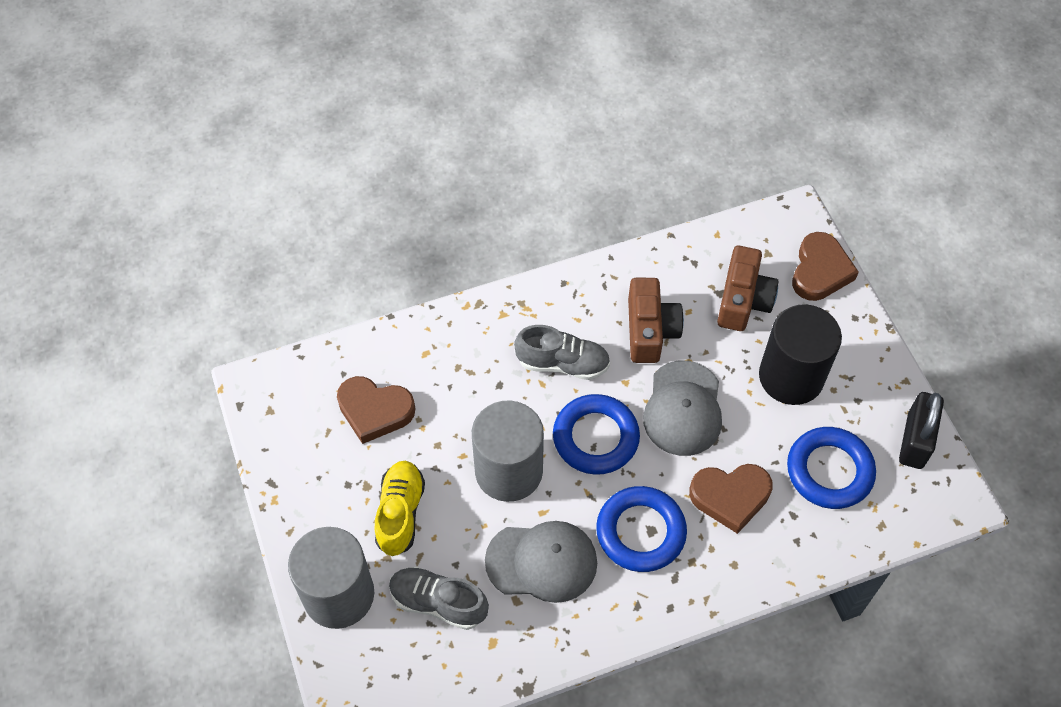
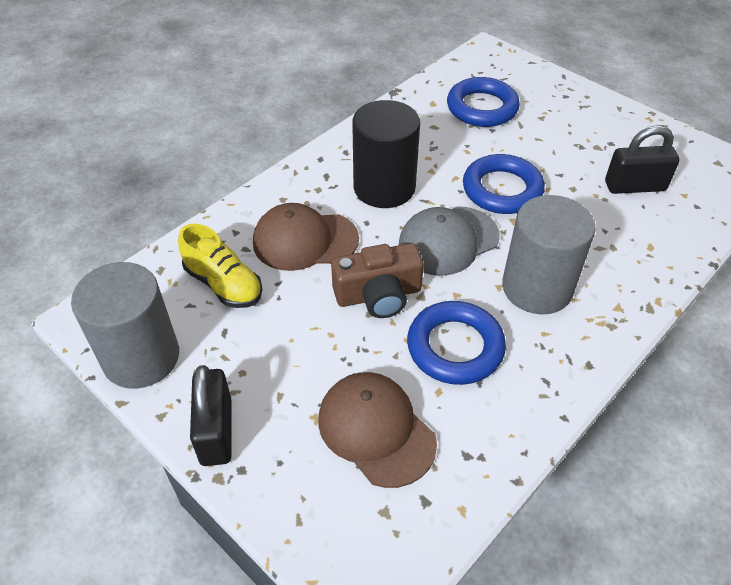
black padlock: 1 -> 2
brown camera: 2 -> 1
brown cap: 0 -> 2
brown heart: 3 -> 0
grey cap: 2 -> 1
grey shoe: 2 -> 0

